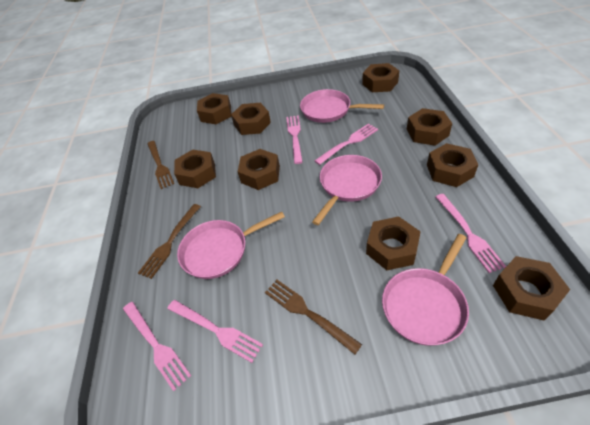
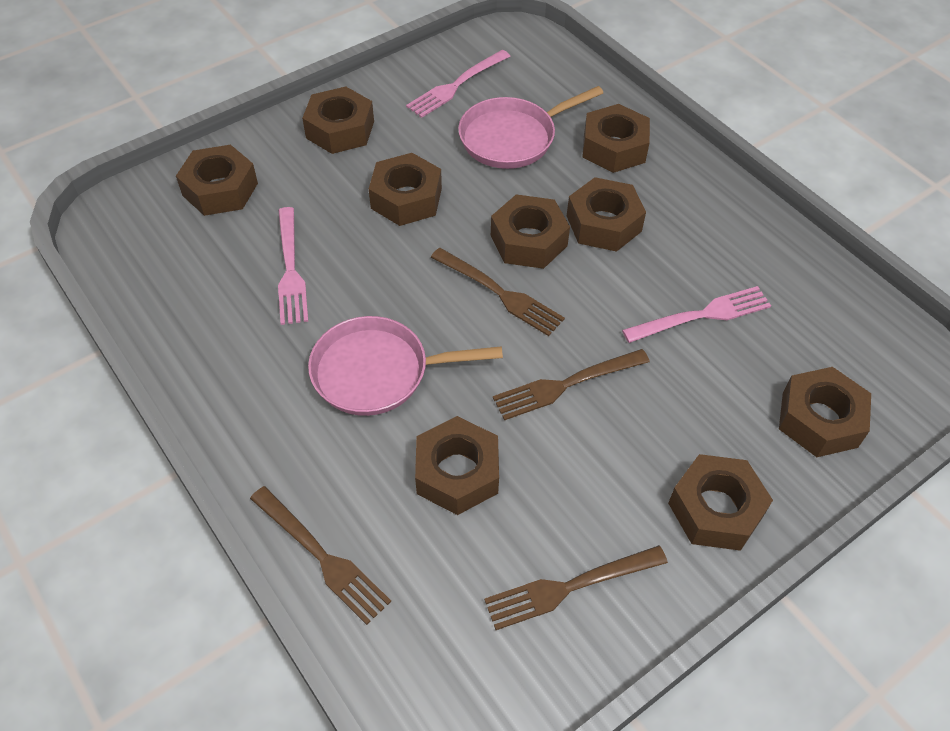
brown fork: 3 -> 4
pink fork: 5 -> 3
pink pan: 4 -> 2

